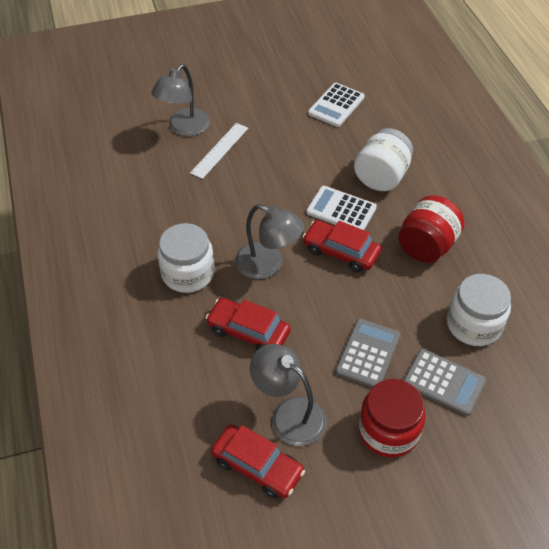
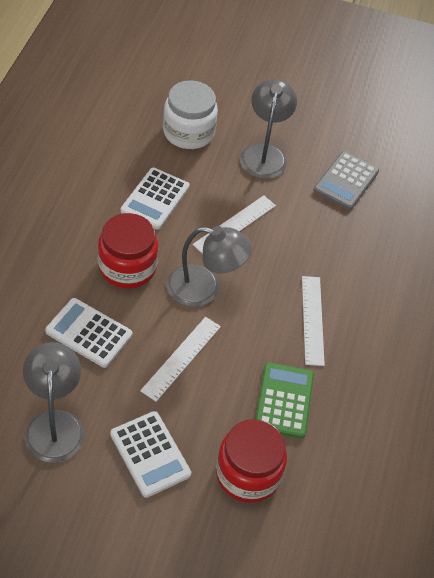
green calculator: 0 -> 1
grey calculator: 2 -> 1
red car: 3 -> 0
white calculator: 2 -> 3
white jar: 3 -> 1
white ruler: 1 -> 3

